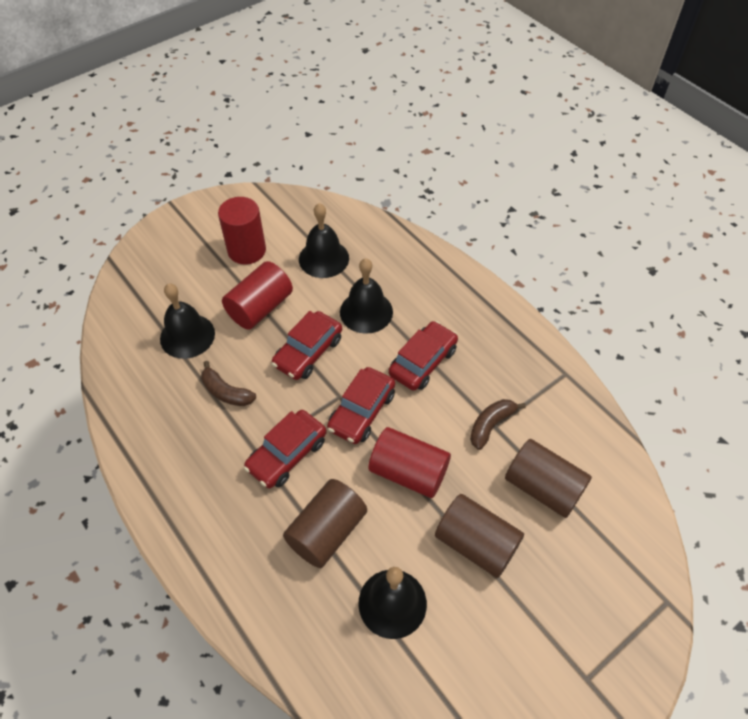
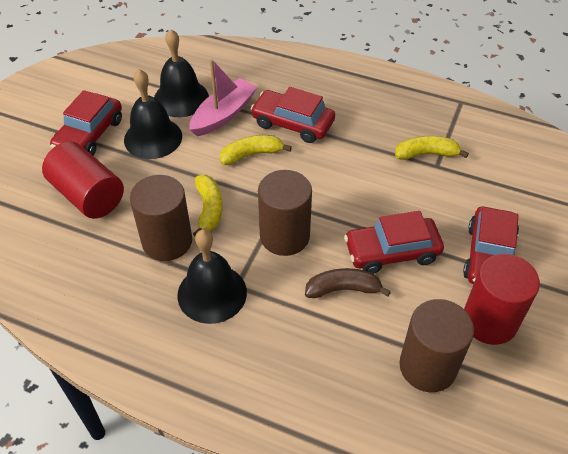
black bell: 4 -> 3
brown banana: 2 -> 1
pink boat: 0 -> 1
red cylinder: 3 -> 2
yellow banana: 0 -> 3

